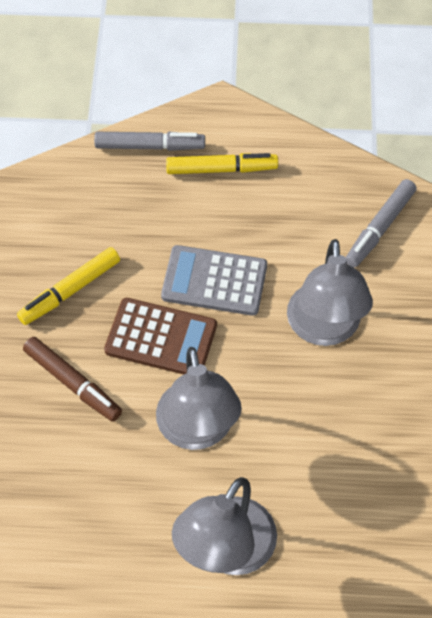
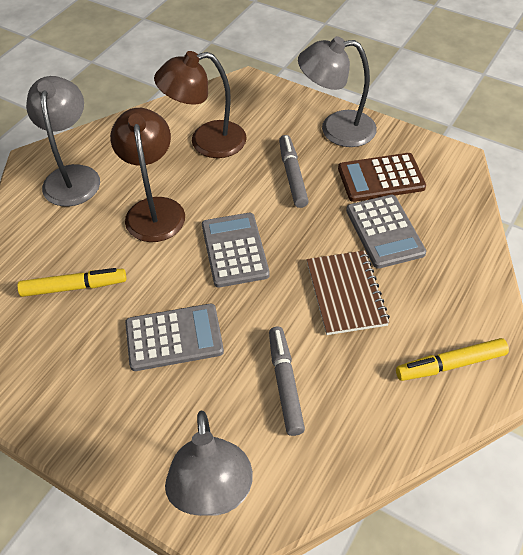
brown lamp: 0 -> 2
brown marker: 1 -> 0
brown notebook: 0 -> 1
grey calculator: 1 -> 3

